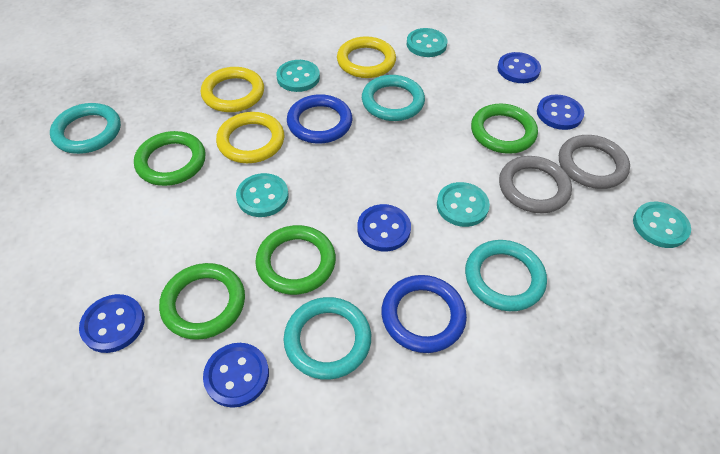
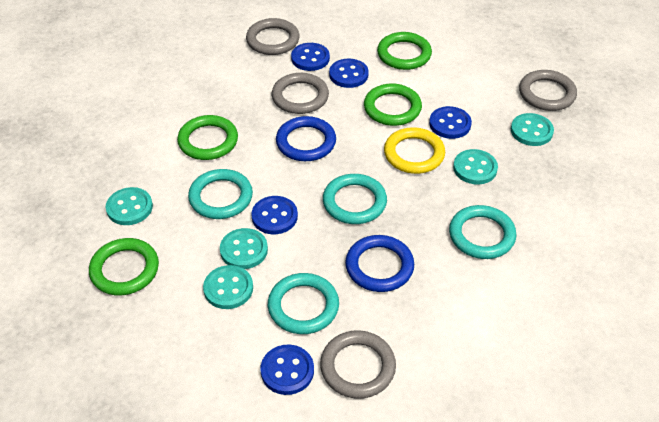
grey ring: 2 -> 4
yellow ring: 3 -> 1

